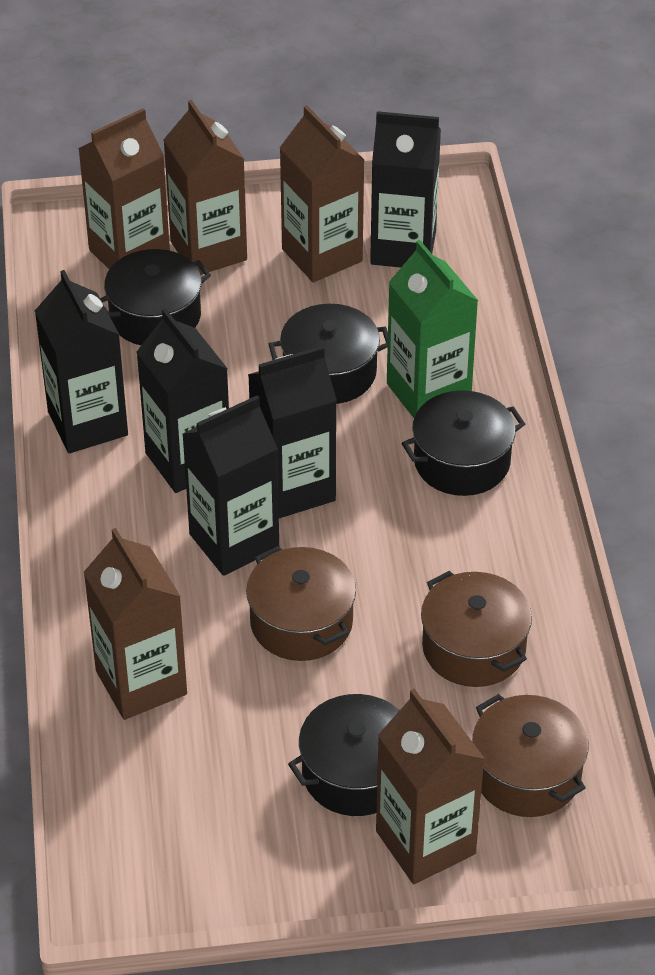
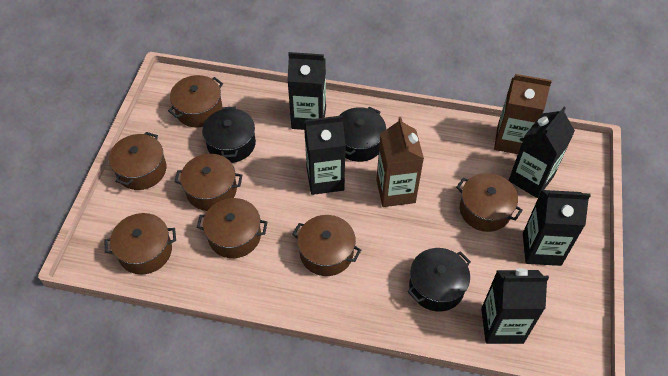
black pot: 4 -> 3
brown carton: 5 -> 2
brown pot: 3 -> 7
green carton: 1 -> 0

